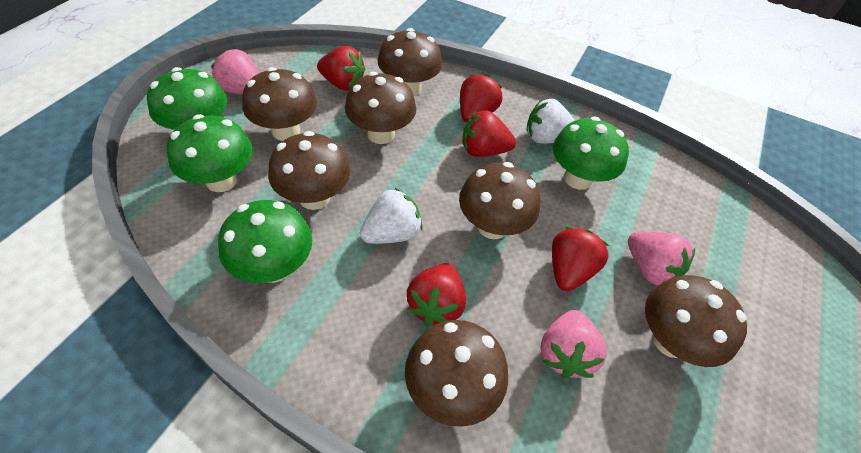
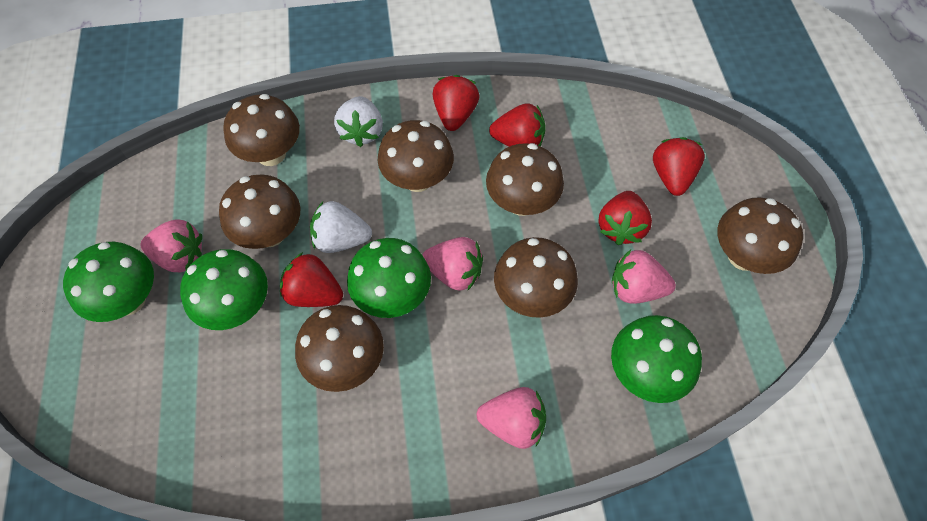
pink strawberry: 3 -> 4

